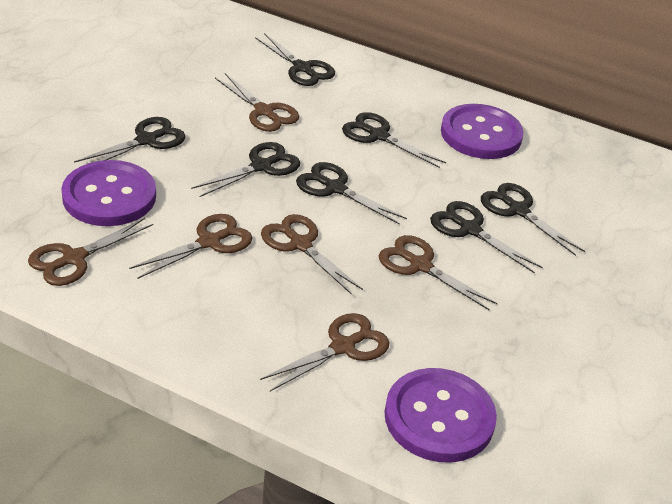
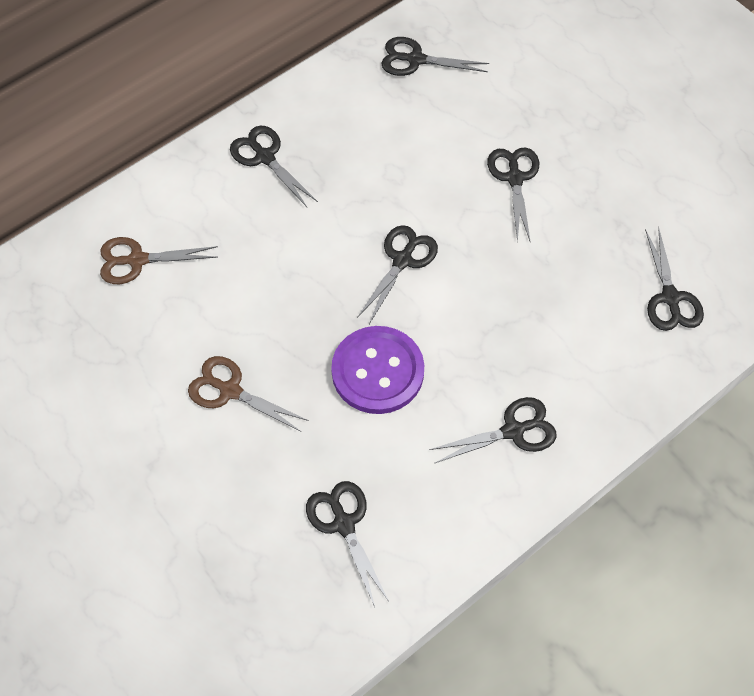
brown scissors: 6 -> 2
purple button: 3 -> 1

